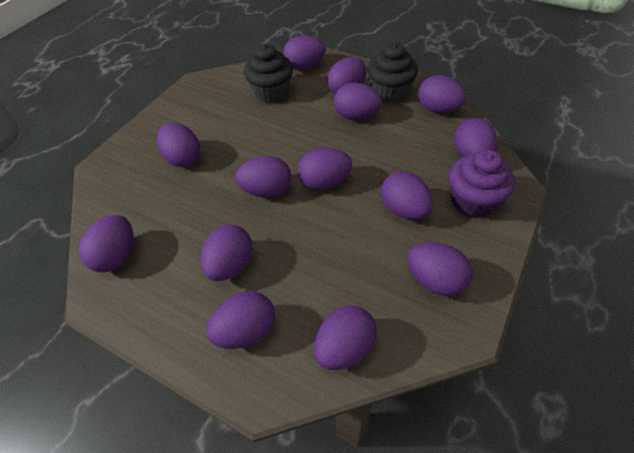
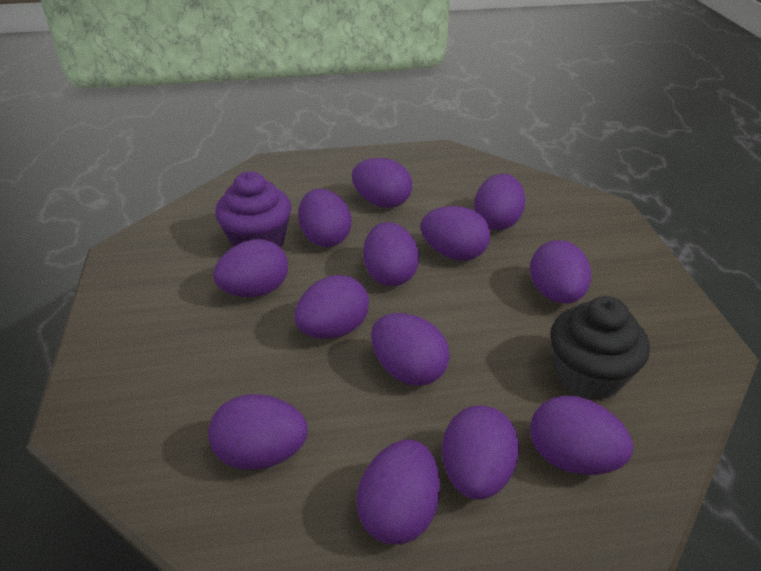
black cupcake: 2 -> 1
purple egg: 14 -> 13

